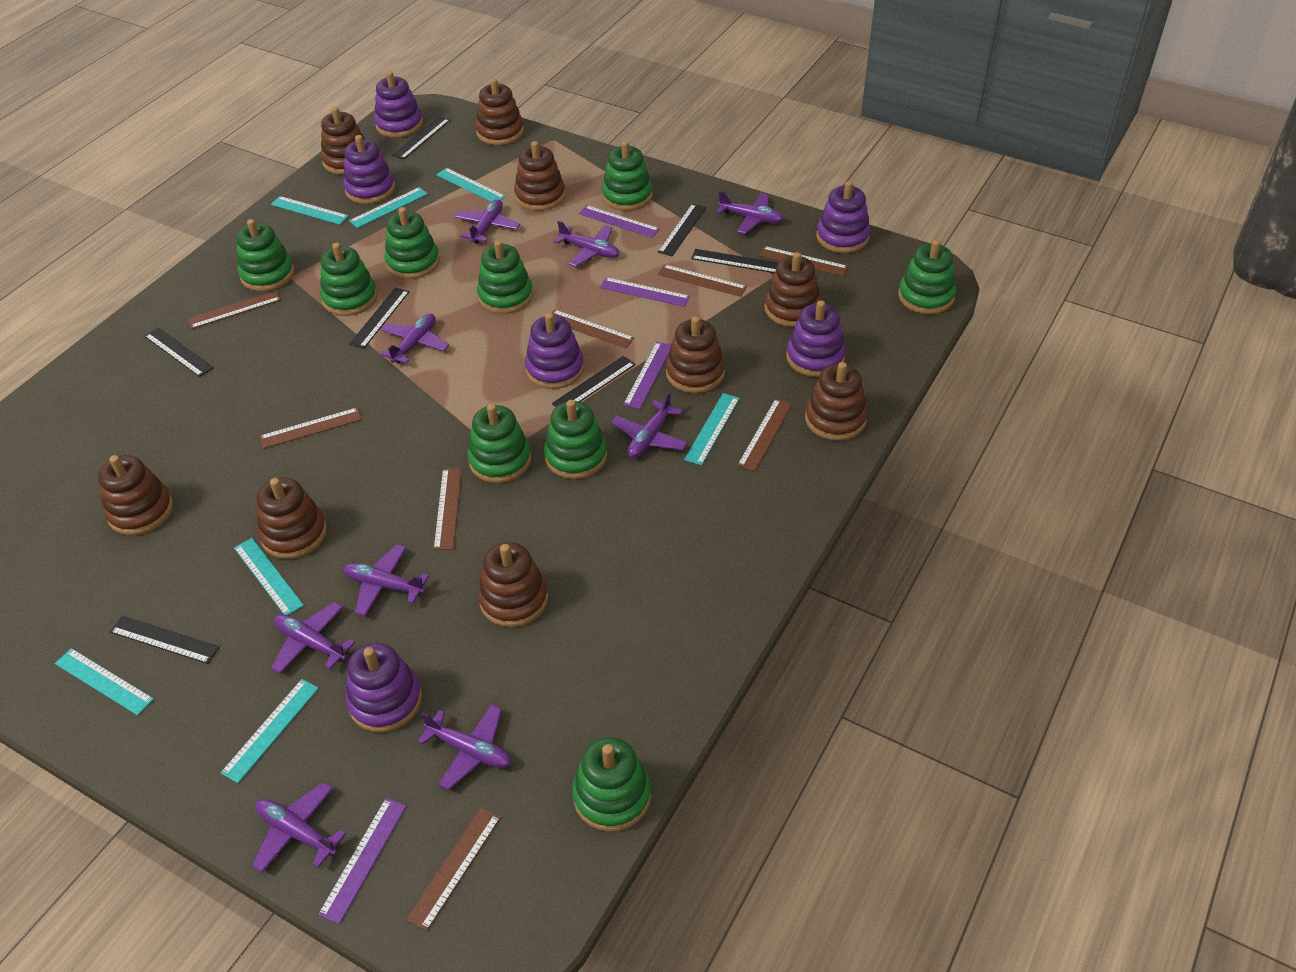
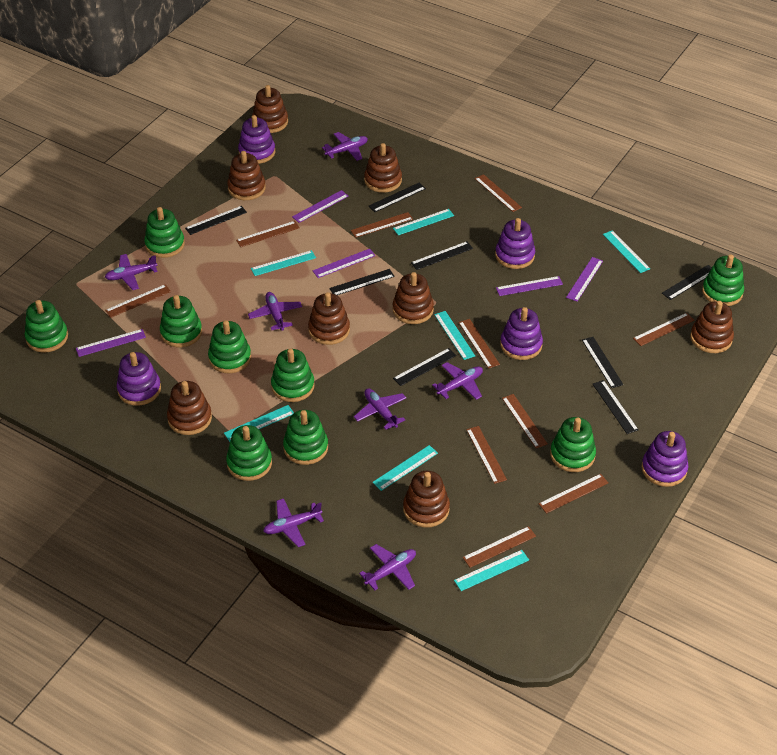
black ruler: 7 -> 8
brown ruler: 8 -> 10
brown stacking toy: 9 -> 8
purple plane: 9 -> 7
purple ruler: 4 -> 5
purple stacking toy: 6 -> 5

